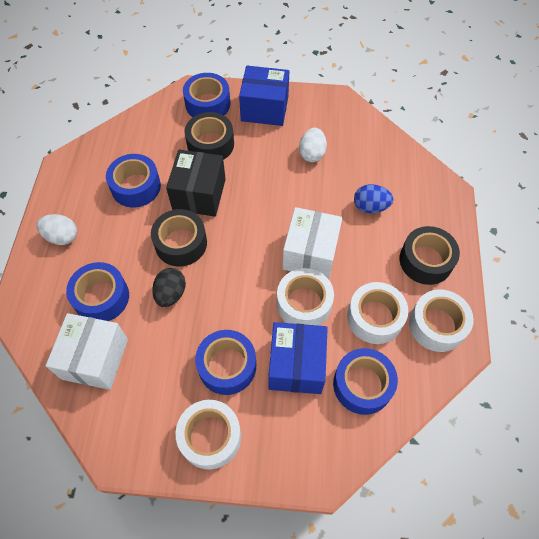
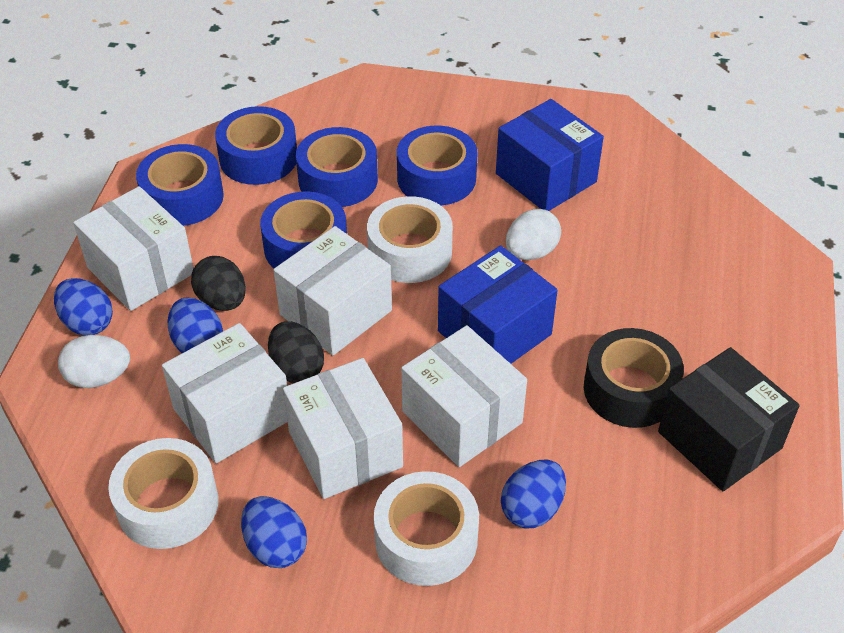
black egg: 1 -> 2
black tape: 3 -> 1
blue egg: 1 -> 4
white box: 2 -> 5
white tape: 4 -> 3

